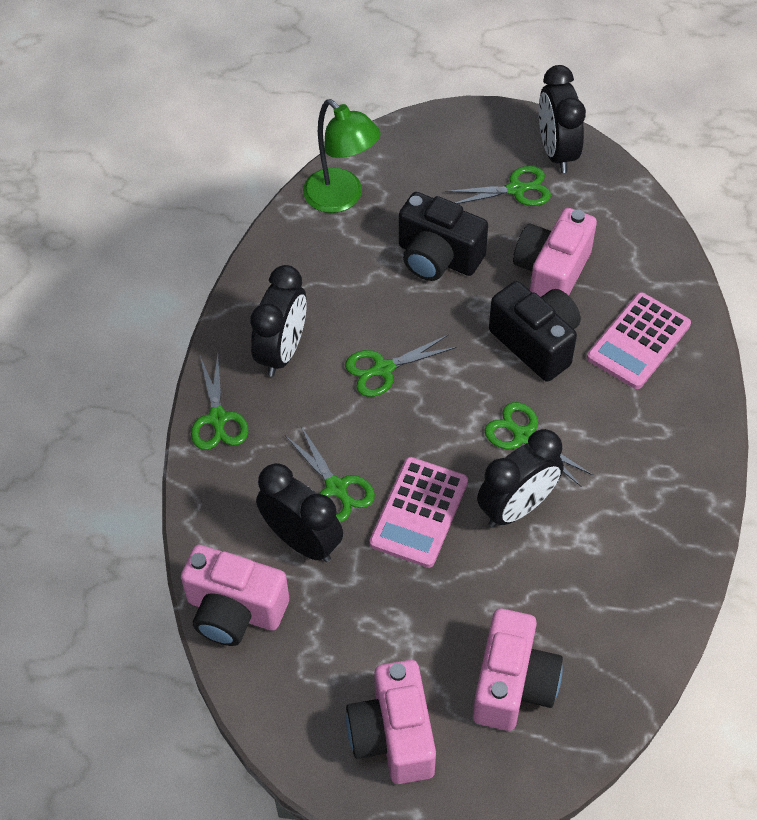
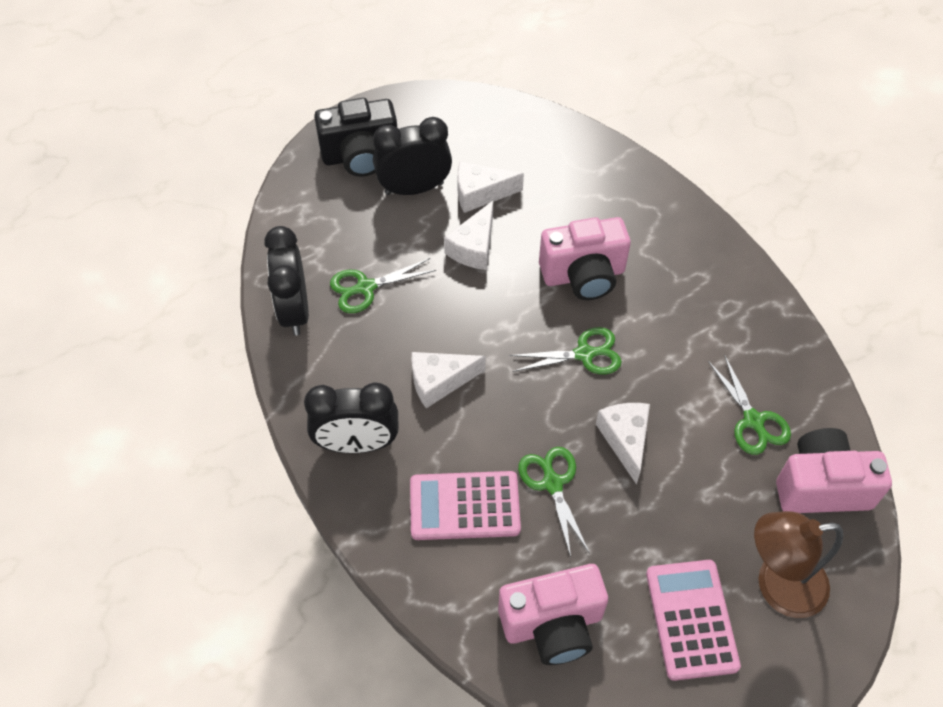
black camera: 2 -> 1
black clock: 4 -> 3
brown lamp: 0 -> 1
green lamp: 1 -> 0
green scissors: 5 -> 4
pink camera: 4 -> 3
white cheese: 0 -> 4

